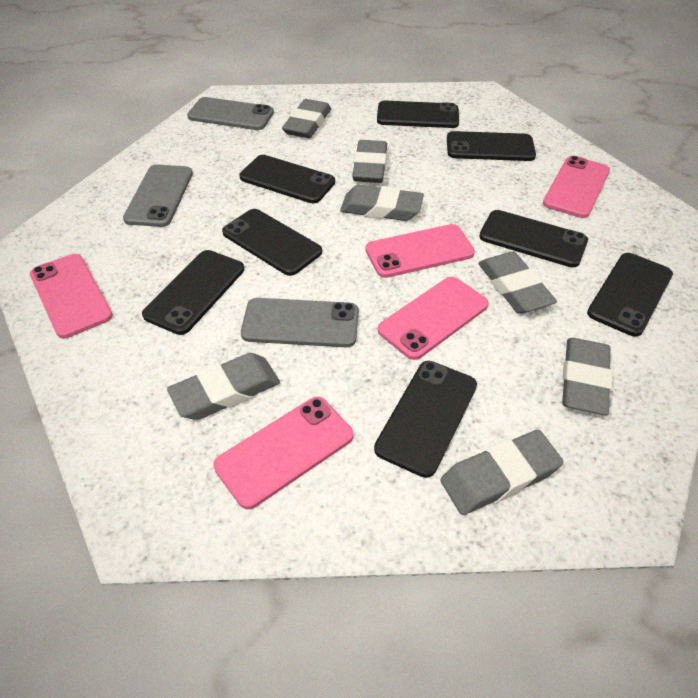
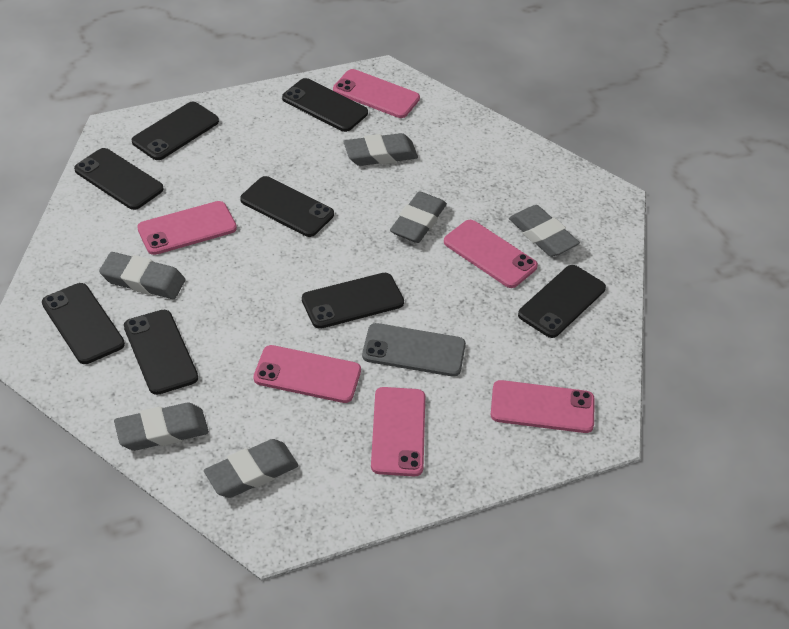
grey eraser: 7 -> 6
grey phone: 3 -> 1
pink phone: 5 -> 6

